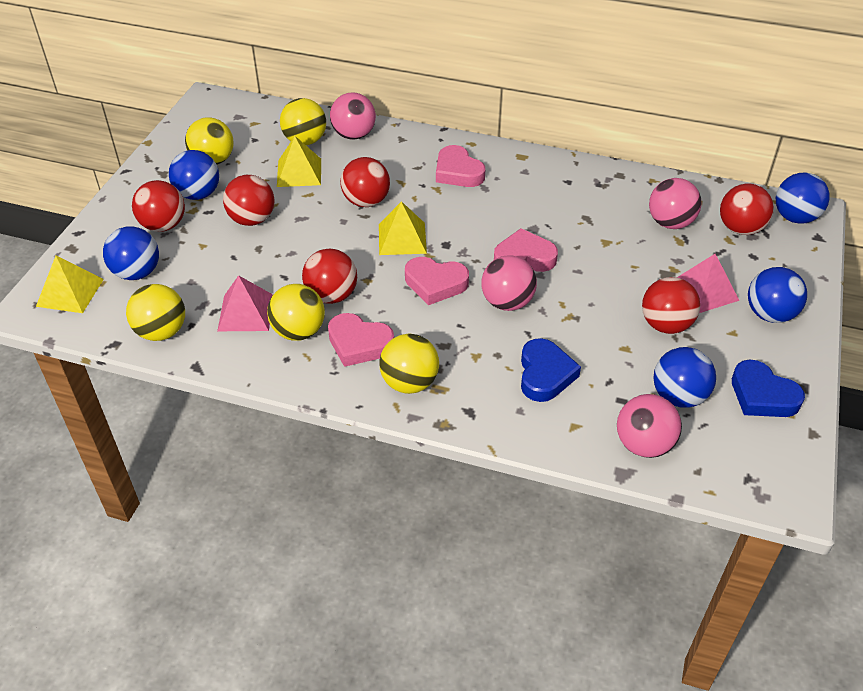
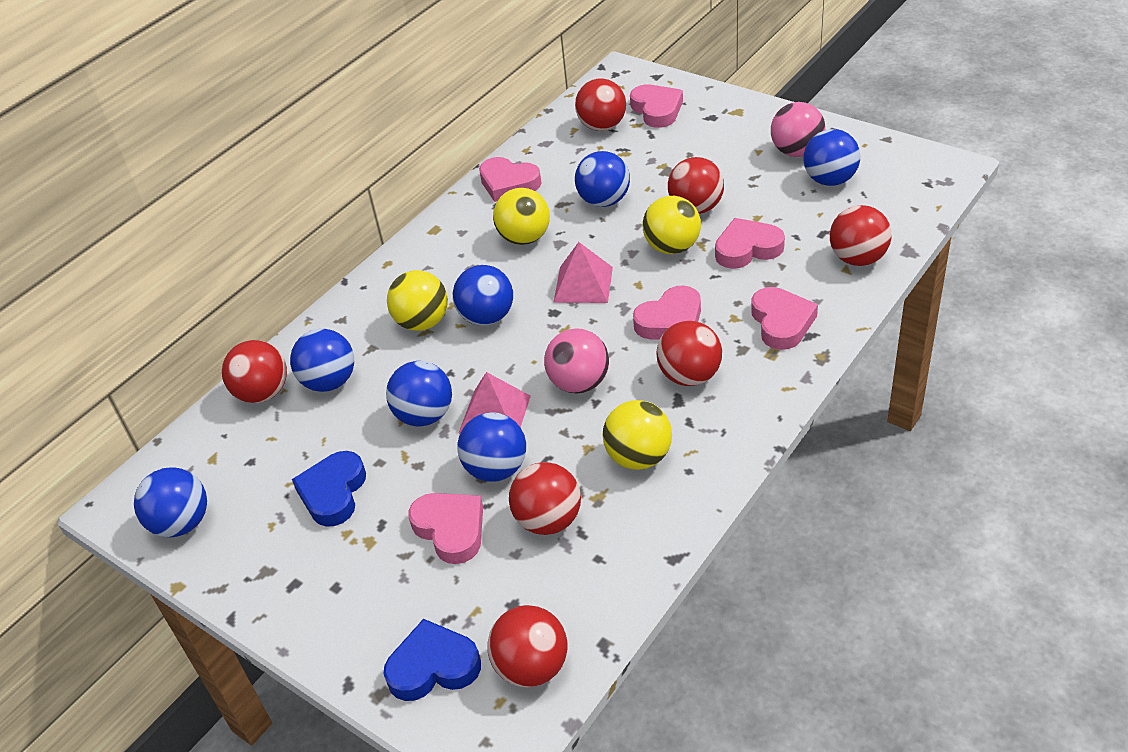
blue ball: 5 -> 7
pink ball: 4 -> 2
pink heart: 4 -> 6
red ball: 6 -> 7
yellow ball: 5 -> 4
yellow pyramid: 3 -> 0

